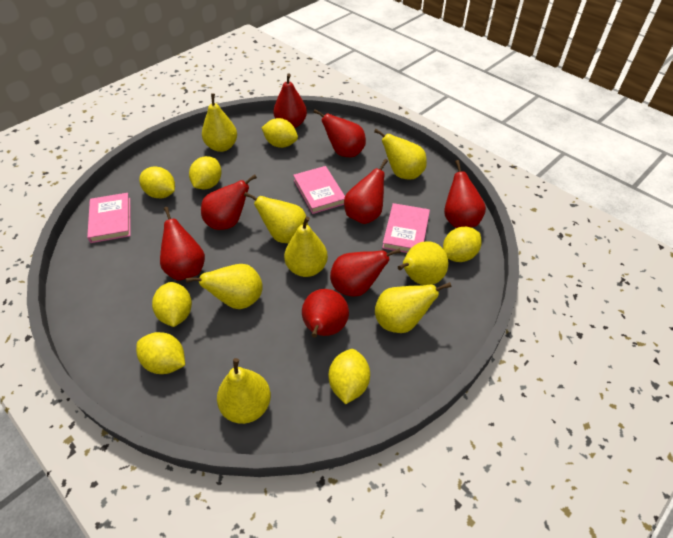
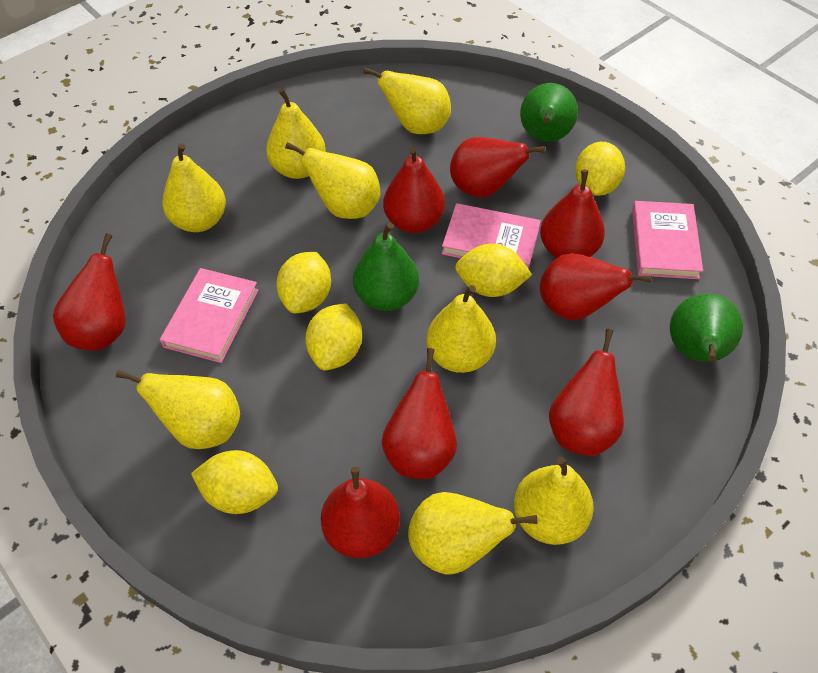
green pear: 0 -> 3
yellow lemon: 7 -> 5

